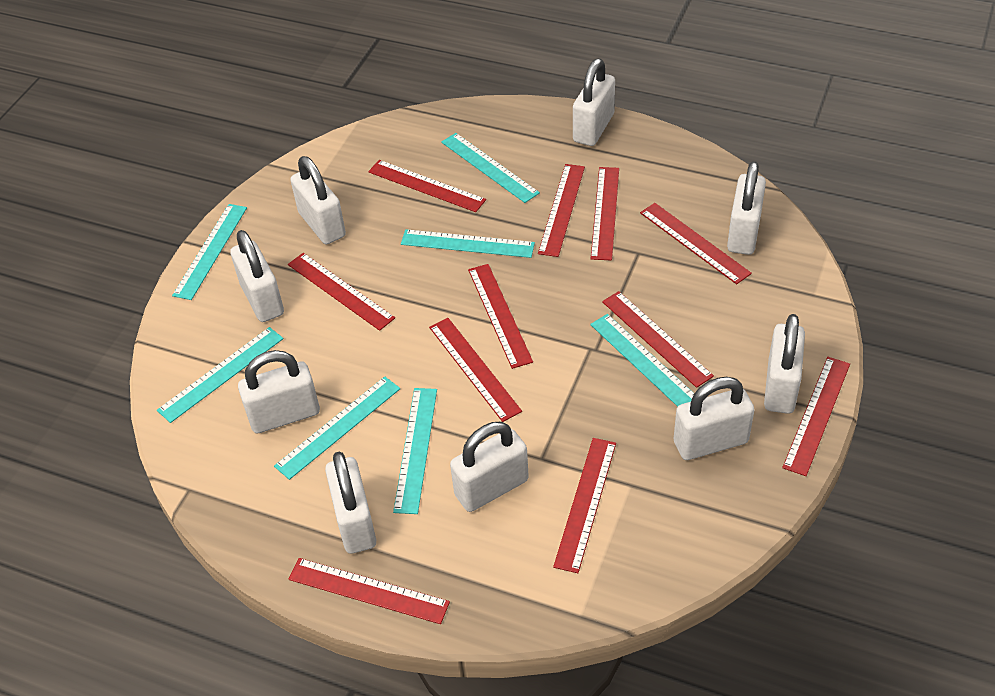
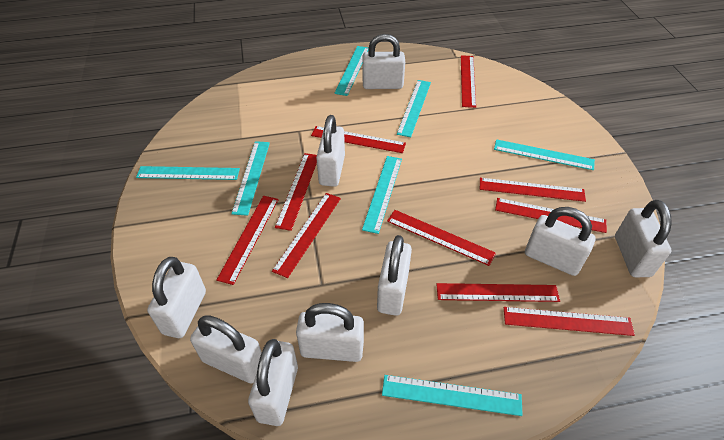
red ruler: 11 -> 10

